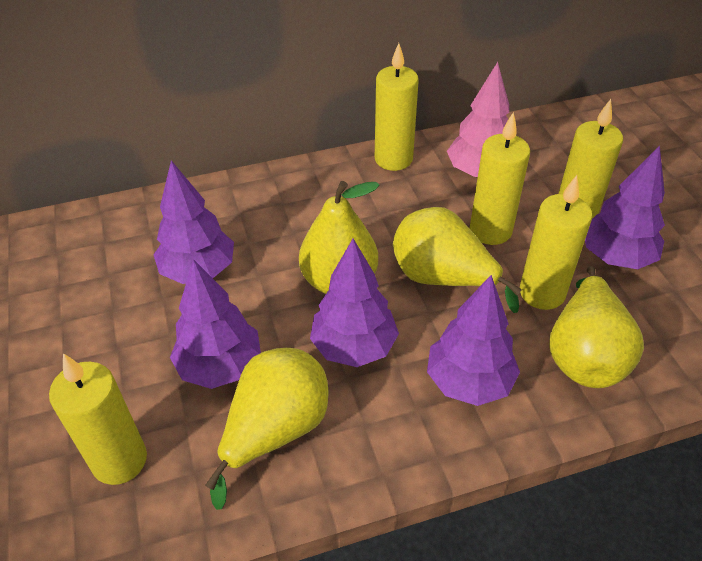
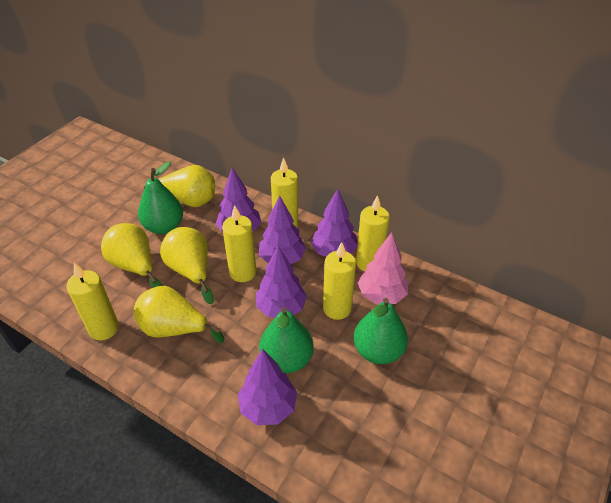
green pear: 0 -> 3

